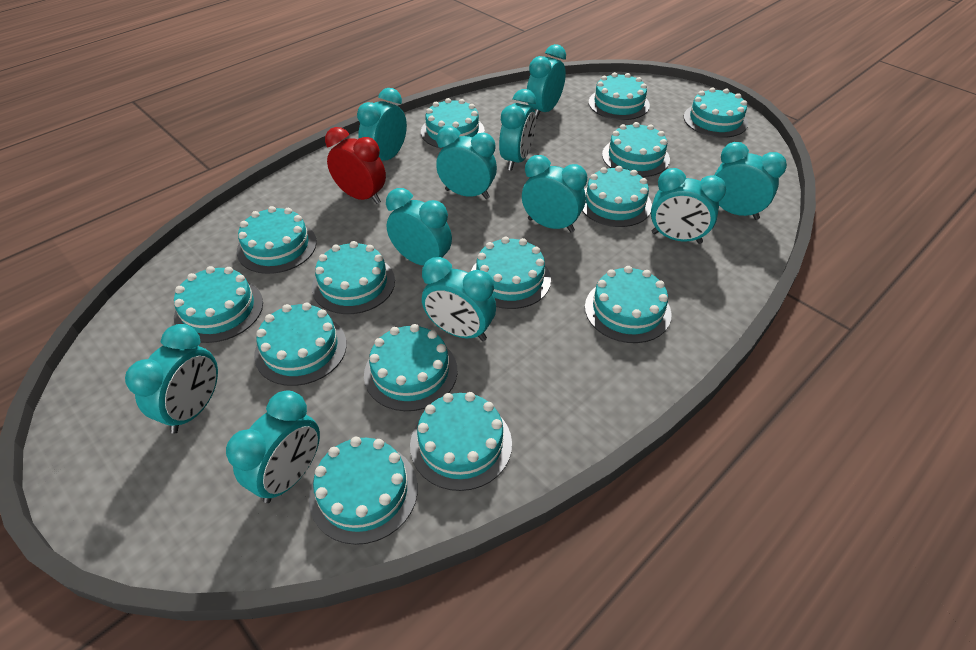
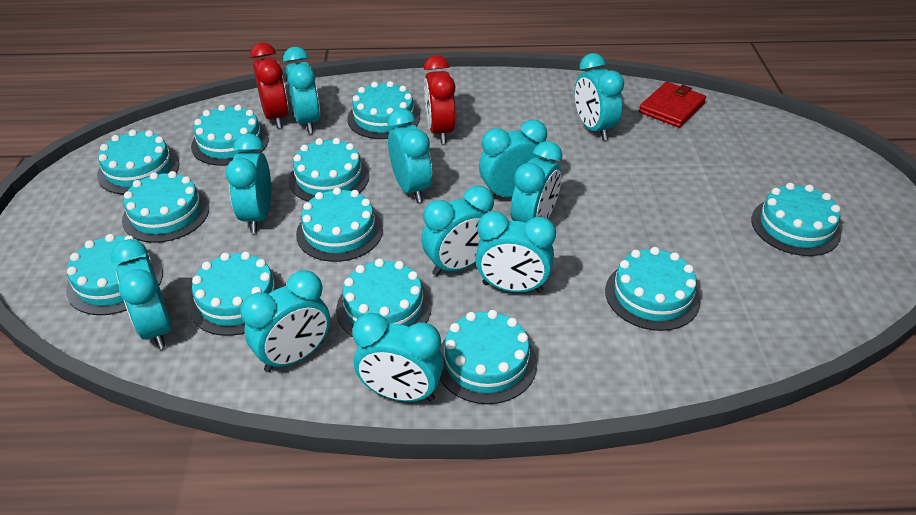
red clock: 1 -> 2
red wallet: 0 -> 1
turquoise cake: 14 -> 12

